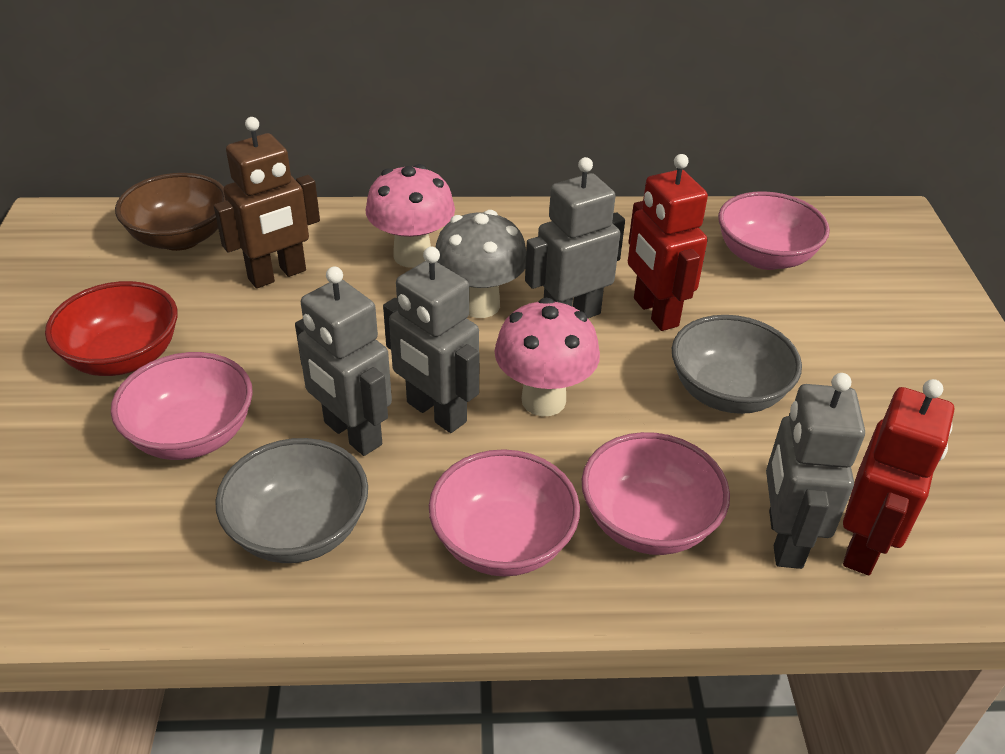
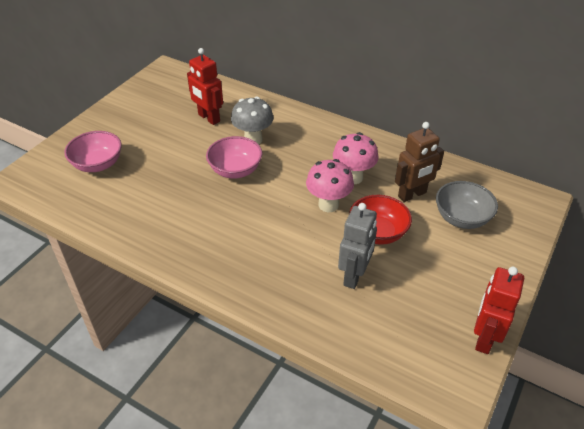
brown bowl: 1 -> 0
grey bowl: 2 -> 1
grey robot: 4 -> 1
pink bowl: 4 -> 2

